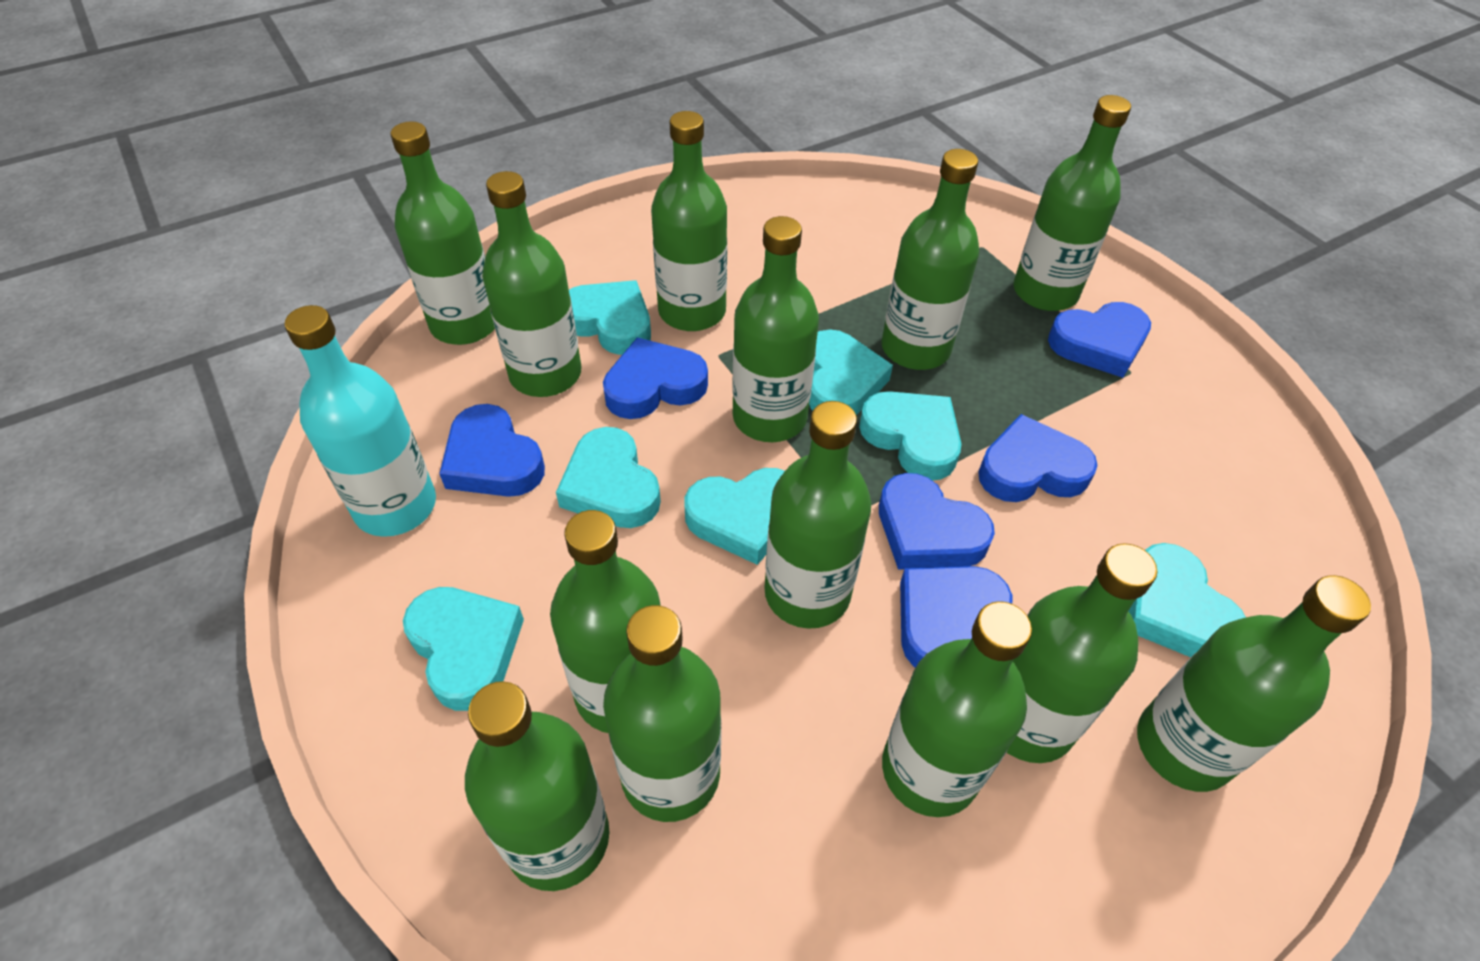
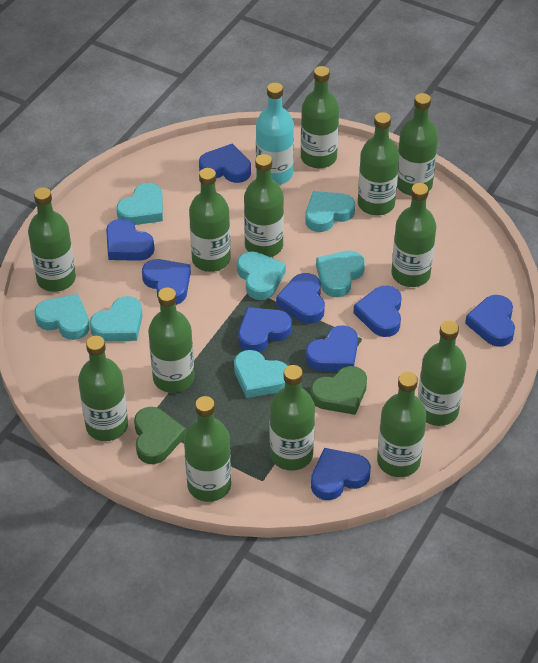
blue heart: 6 -> 9
green heart: 0 -> 2

